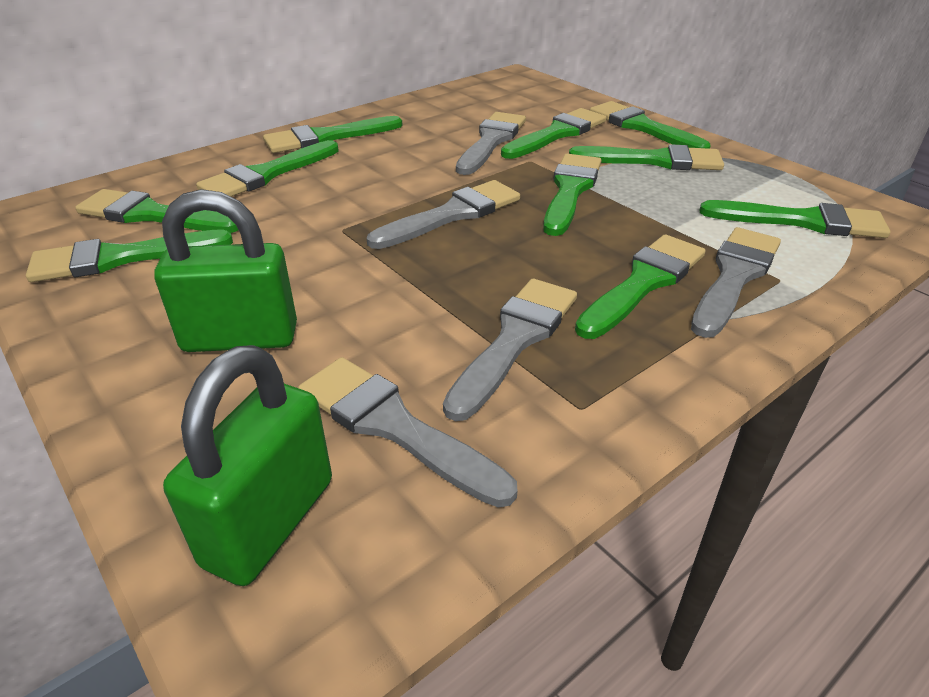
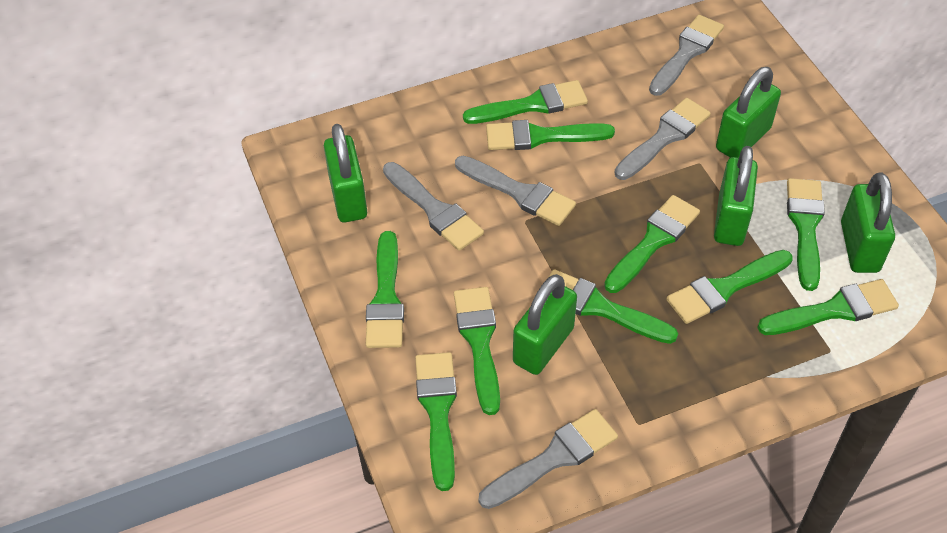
green padlock: 2 -> 5

